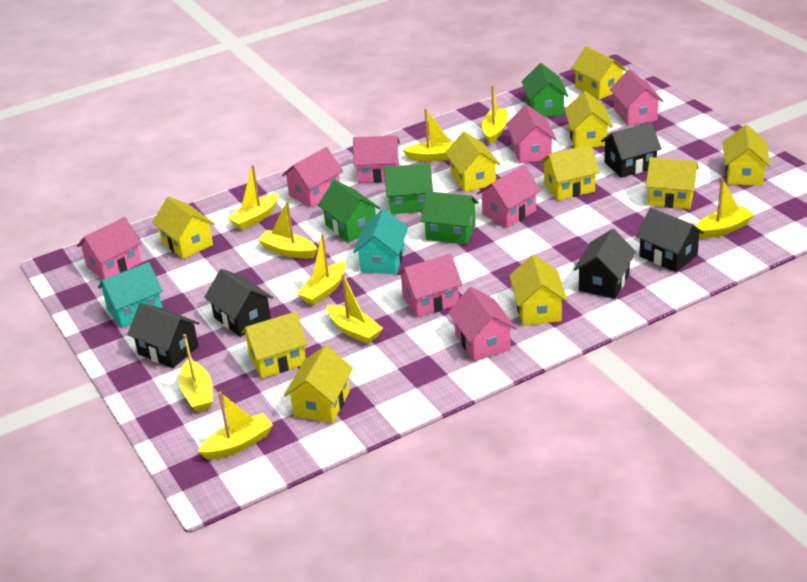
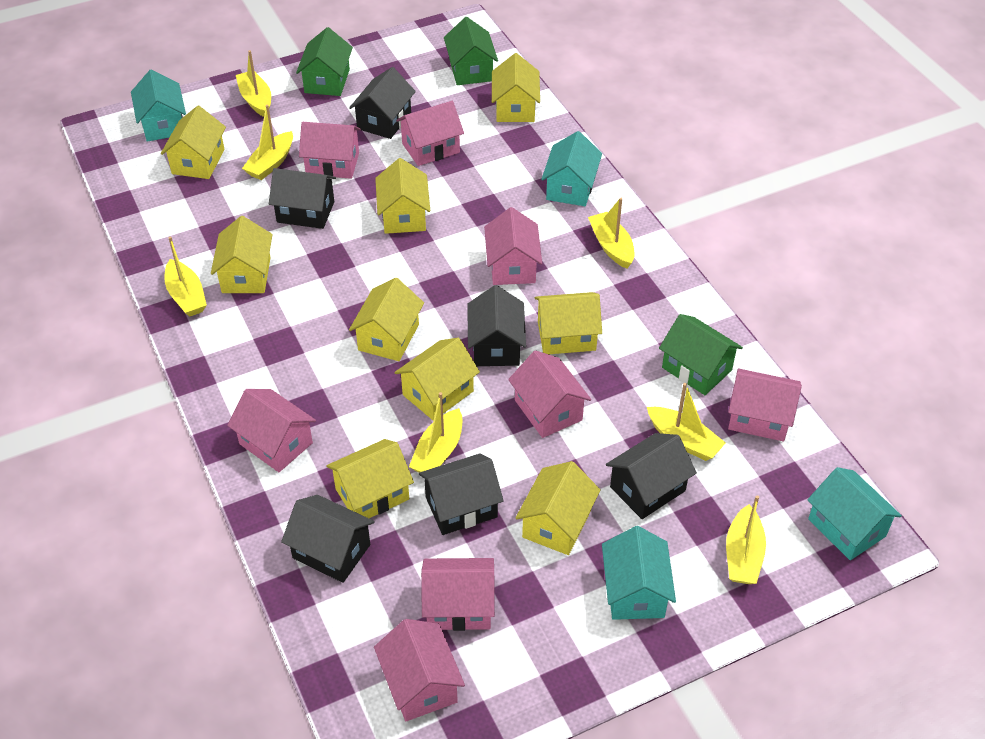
black house: 5 -> 6
green house: 4 -> 3
turquoise house: 2 -> 4
yellow boat: 9 -> 7
yellow house: 10 -> 9

